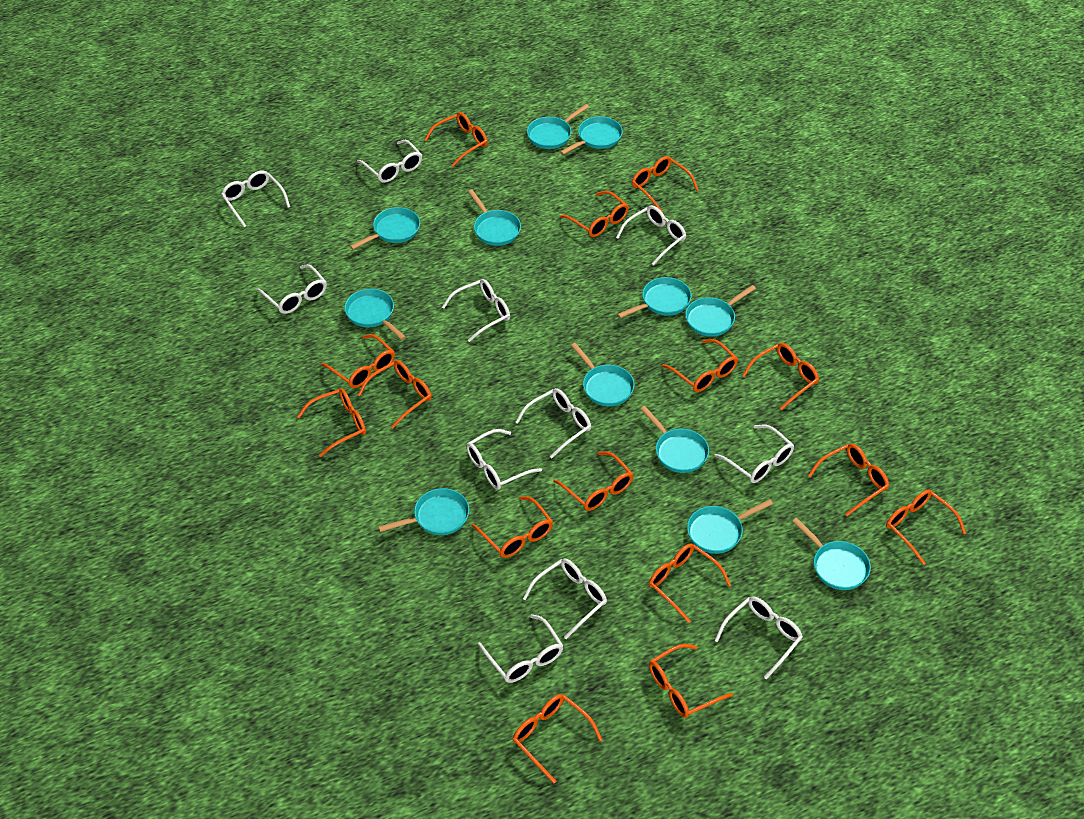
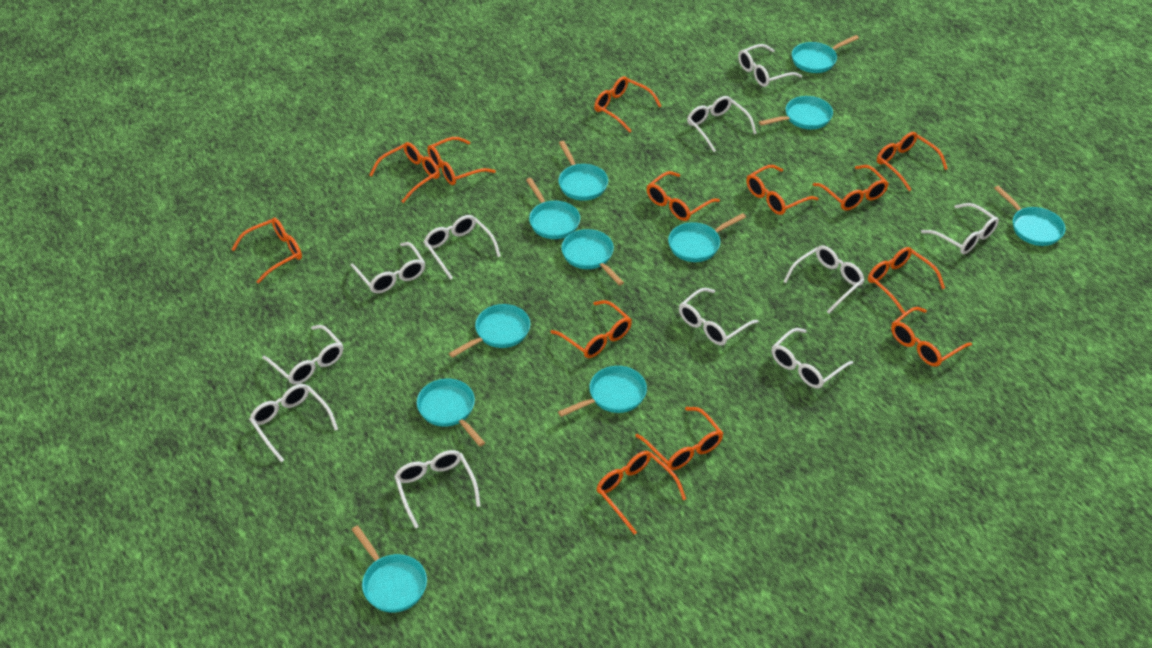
orange glasses: 15 -> 13
turquoise pan: 12 -> 11

